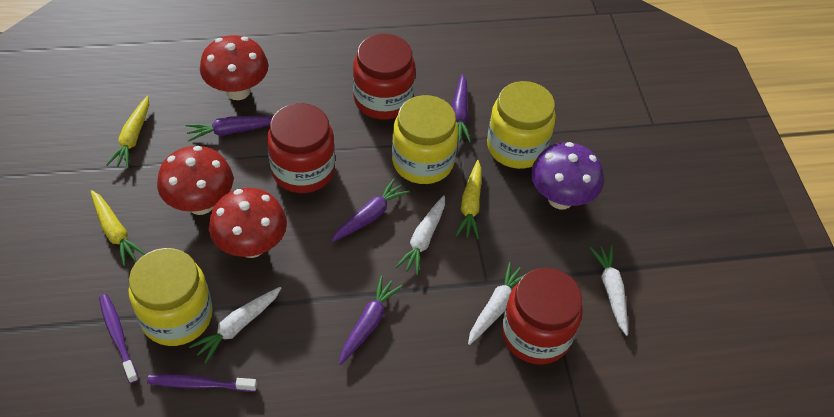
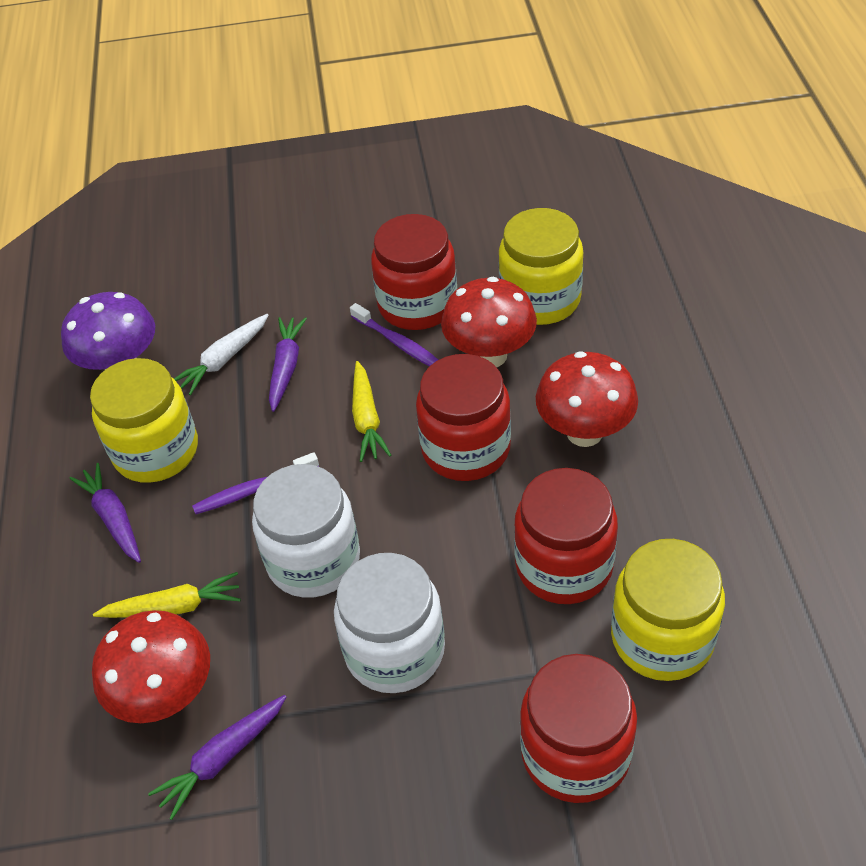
purple carrot: 4 -> 3
red jar: 3 -> 4
white carrot: 4 -> 1
white jar: 0 -> 2
yellow carrot: 3 -> 2

